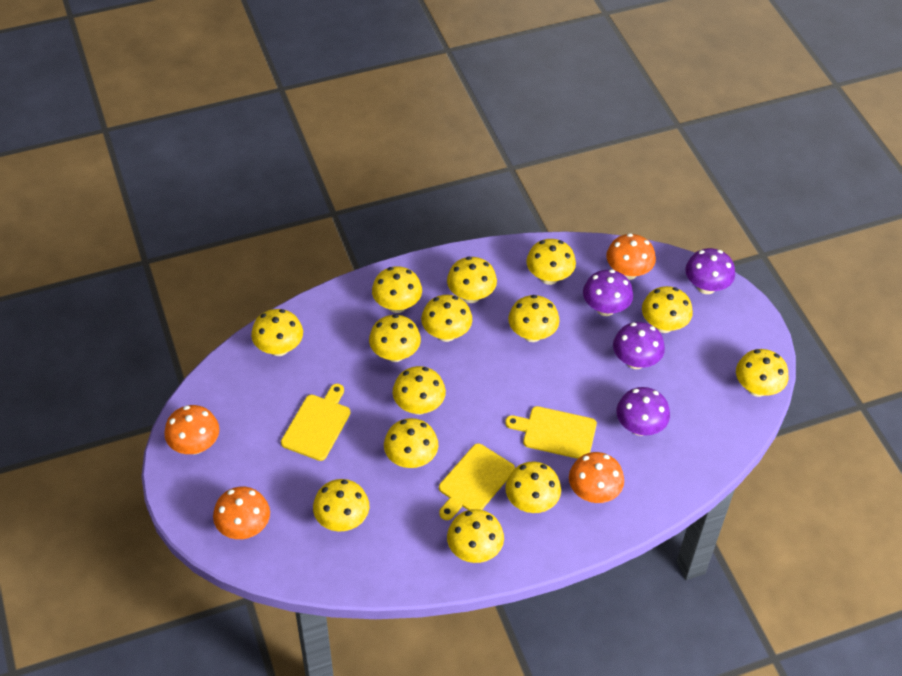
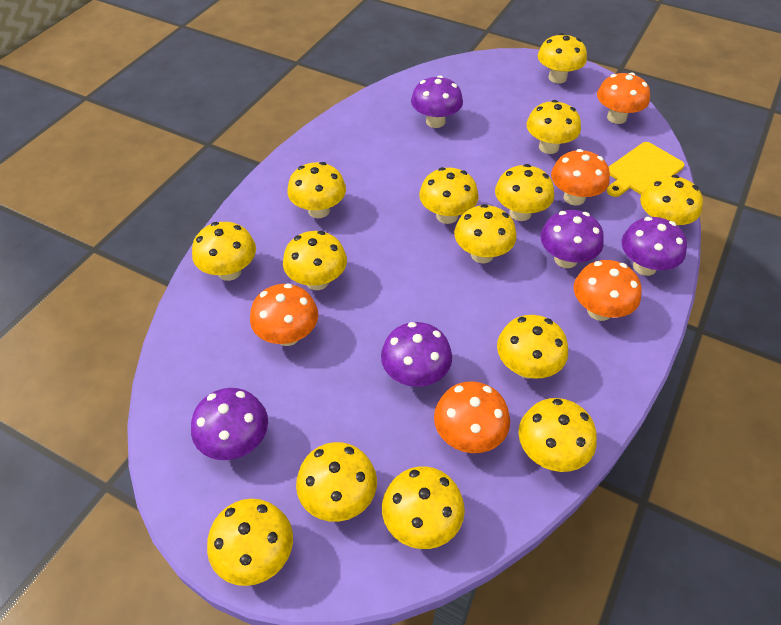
orange mushroom: 4 -> 5
purple mushroom: 4 -> 5
yellow cutting board: 3 -> 1

